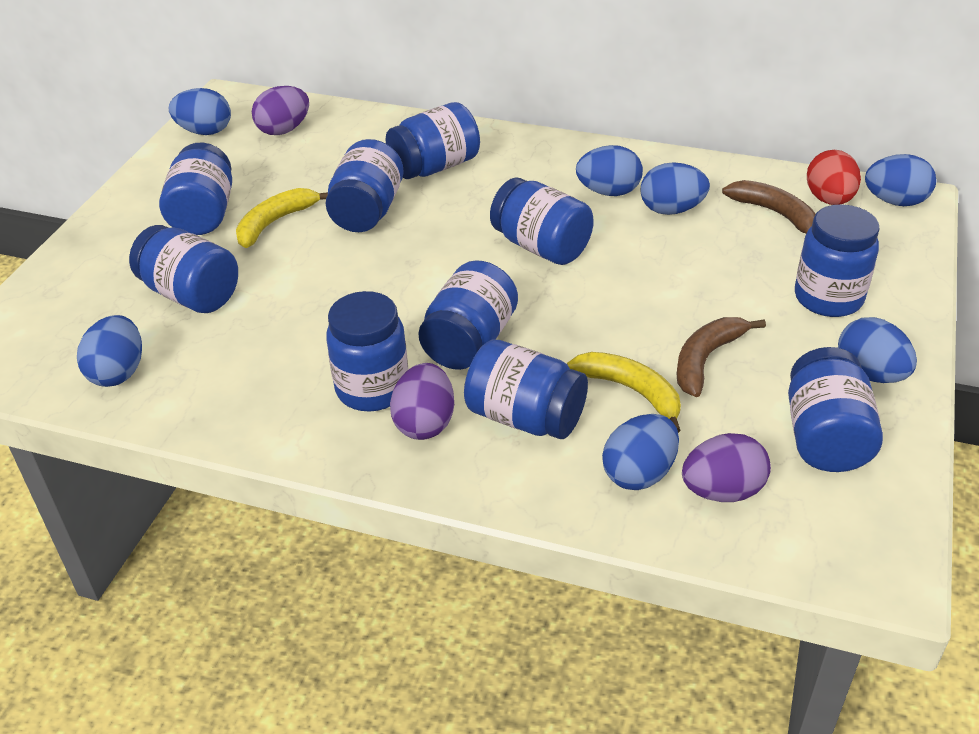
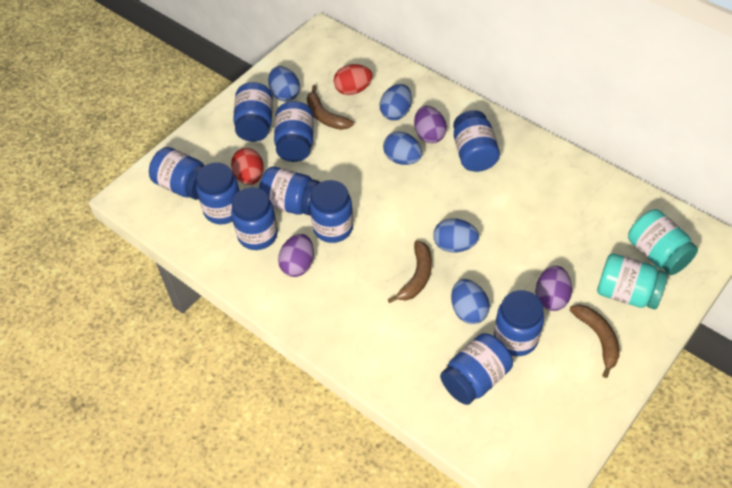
blue egg: 7 -> 5
brown banana: 2 -> 3
red egg: 1 -> 2
turquoise jar: 0 -> 2
yellow banana: 2 -> 0

